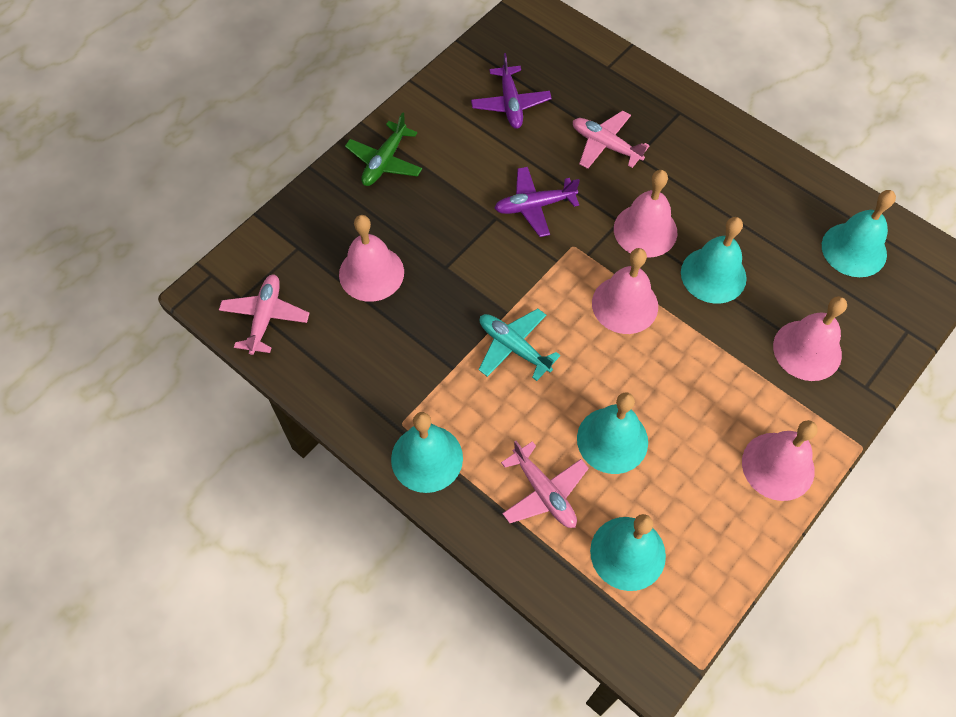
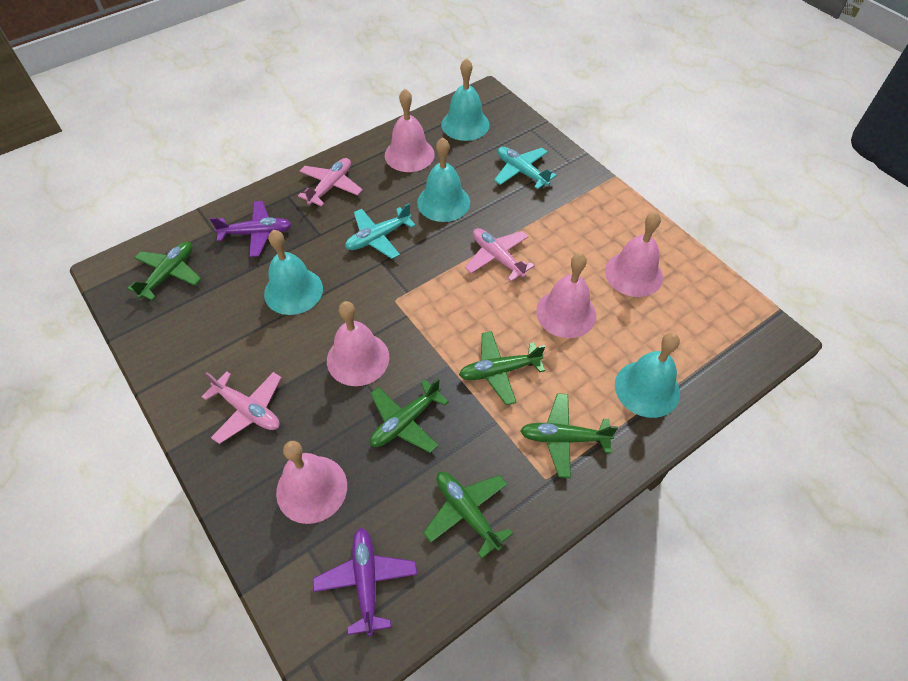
green plane: 1 -> 5
turquoise bell: 5 -> 4
turquoise plane: 1 -> 2

